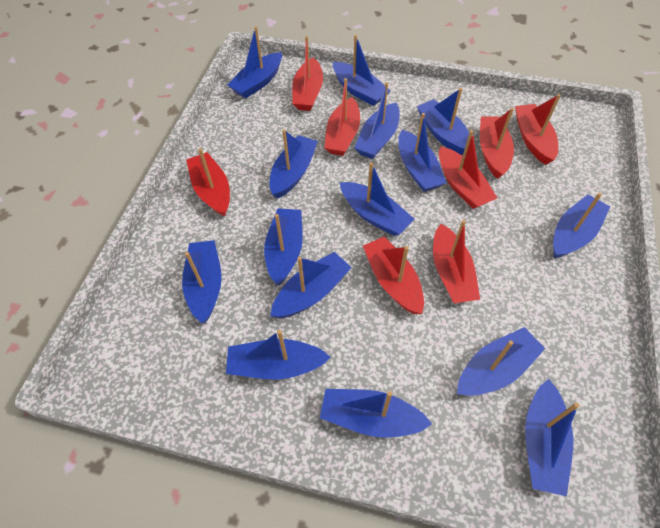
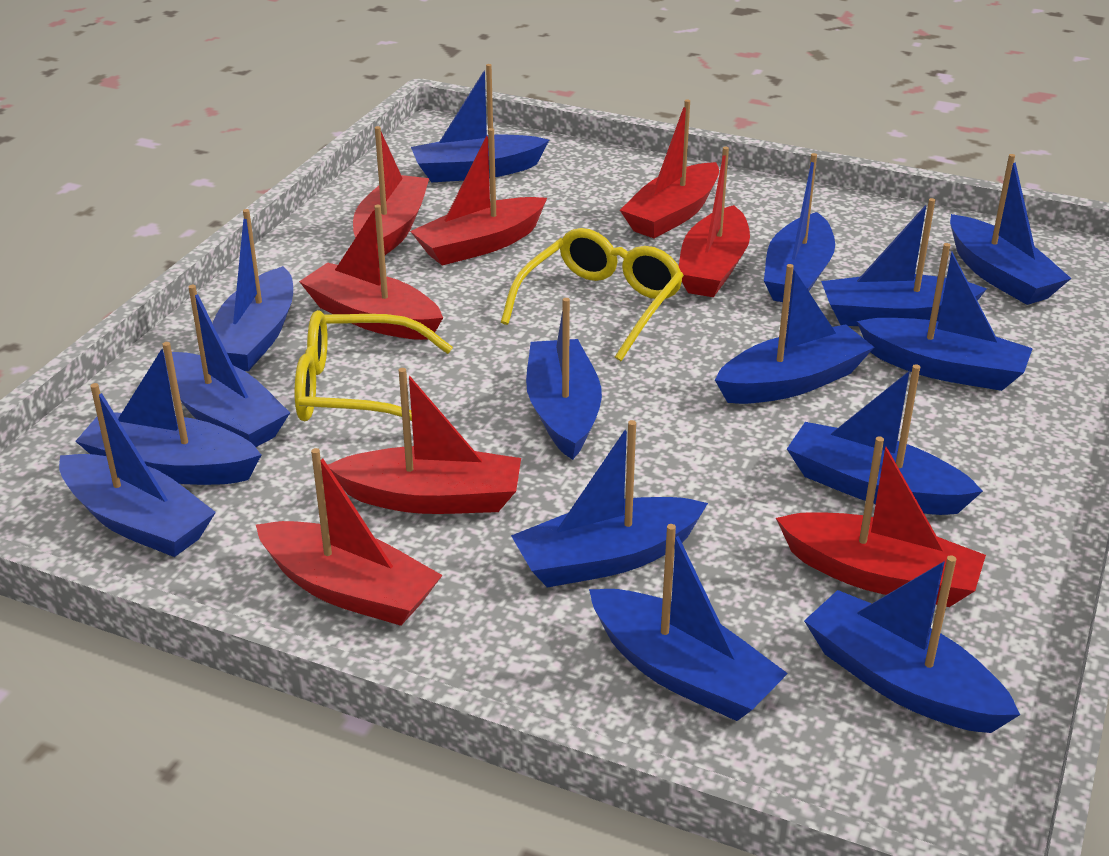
yellow glasses: 0 -> 2

